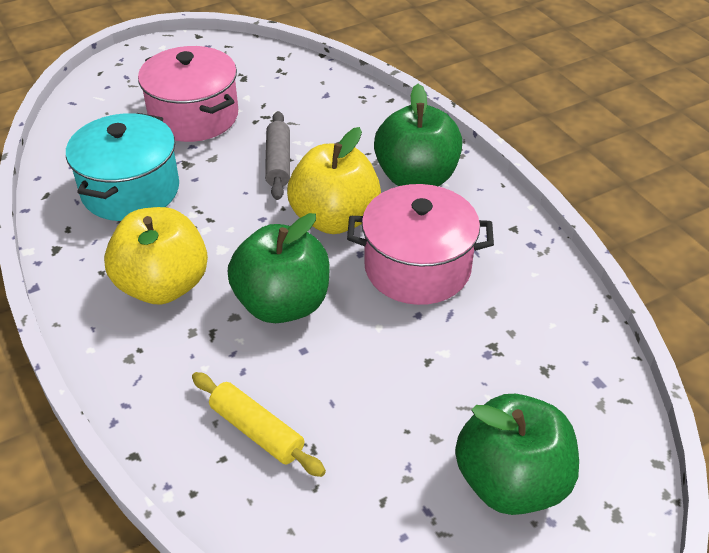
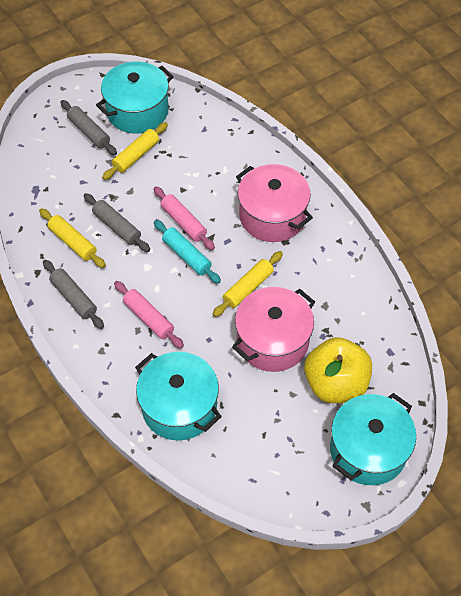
green apple: 3 -> 0
grey rolling pin: 1 -> 3
pink rolling pin: 0 -> 2
turquoise pot: 1 -> 3
turquoise rolling pin: 0 -> 1
yellow apple: 2 -> 1
yellow rolling pin: 1 -> 3

